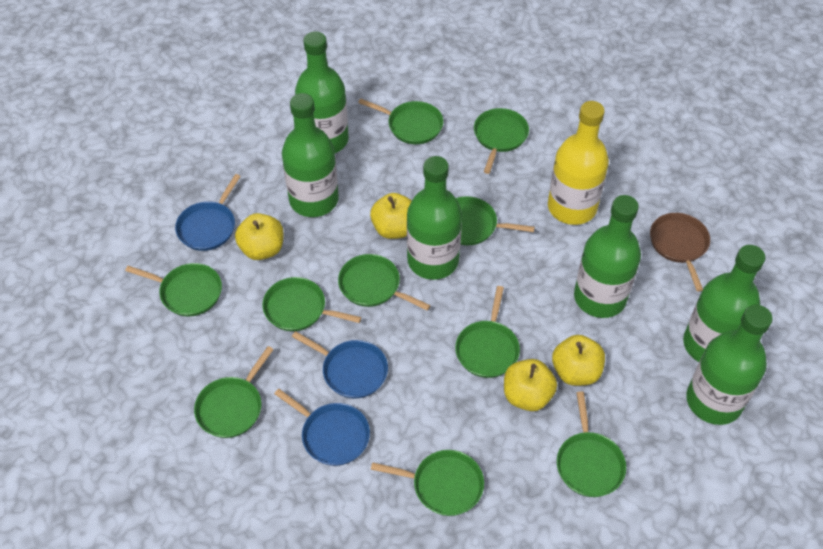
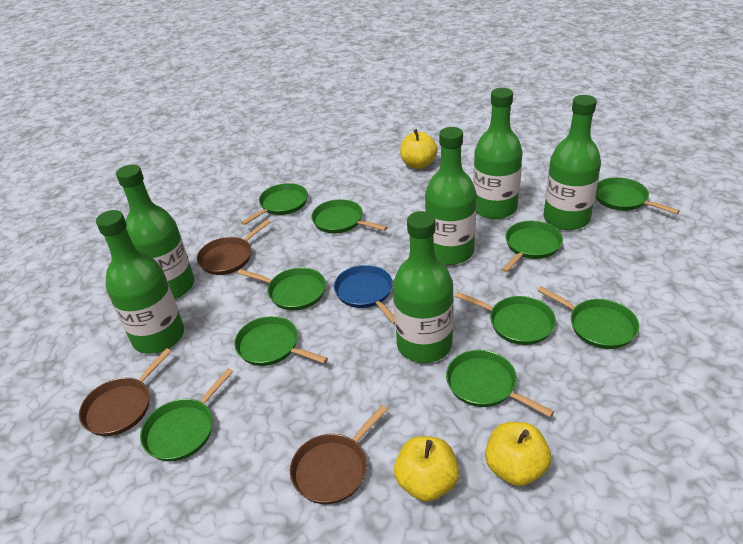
blue pan: 3 -> 1
brown pan: 1 -> 3
yellow apple: 4 -> 3
yellow bottle: 1 -> 0

